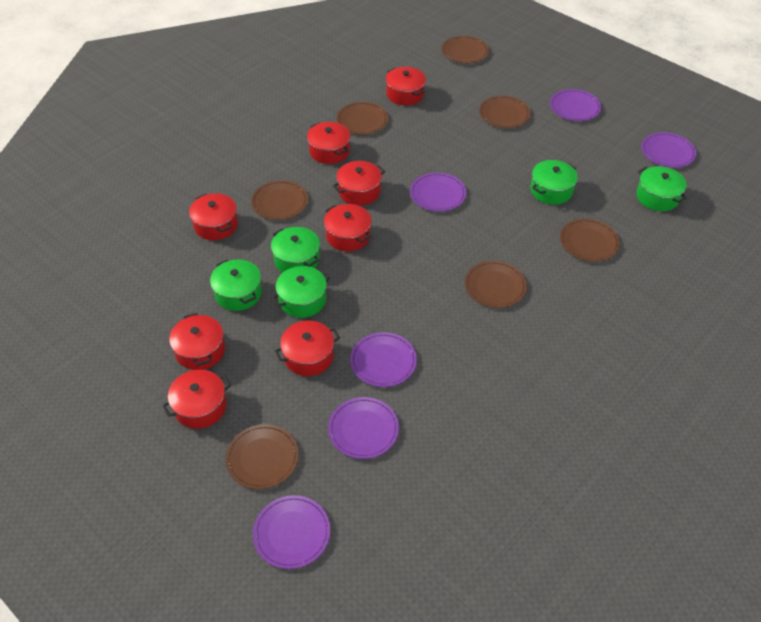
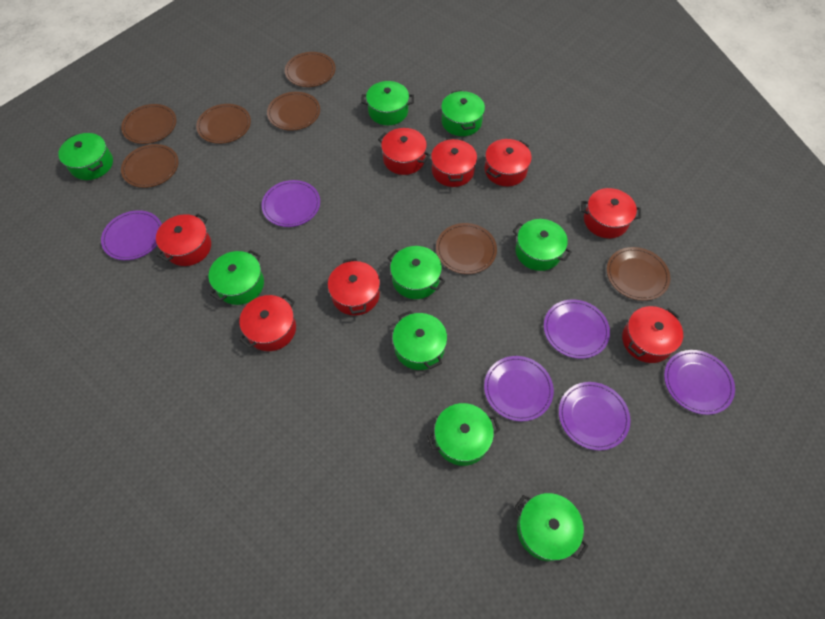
green pot: 5 -> 9

